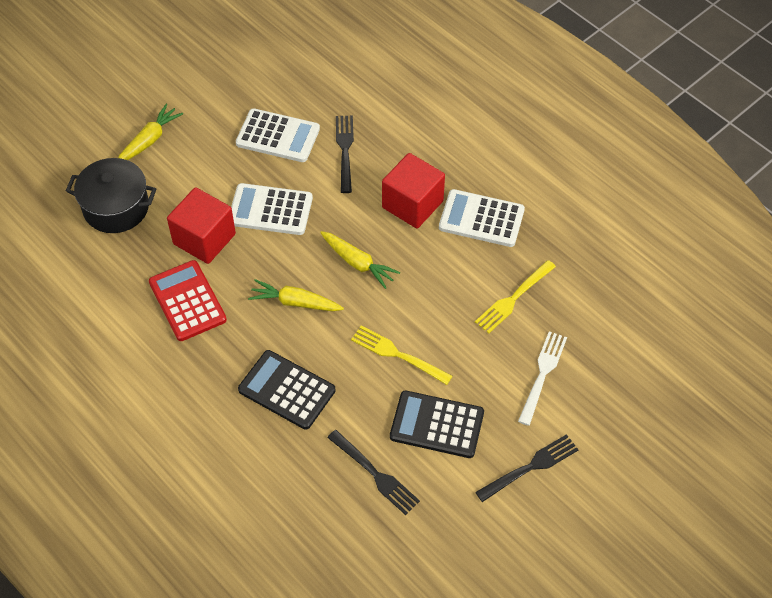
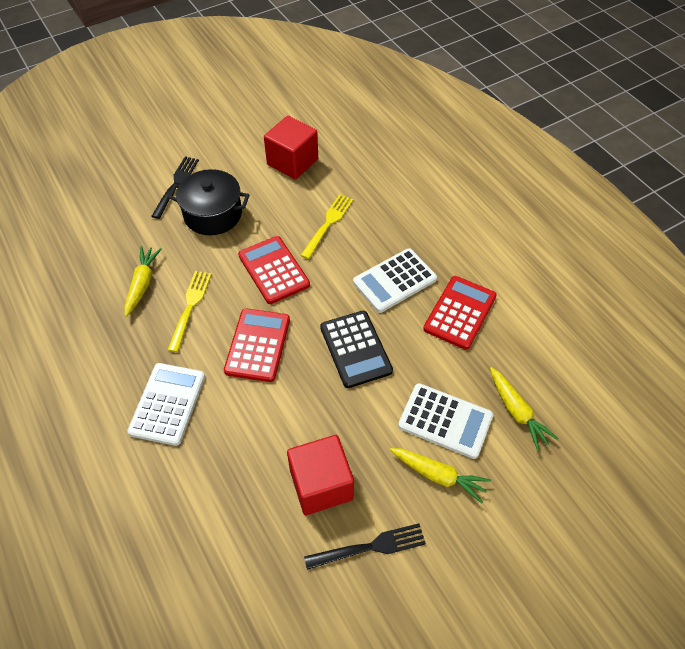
black calculator: 2 -> 1
black fork: 3 -> 2
red calculator: 1 -> 3
white fork: 1 -> 0

